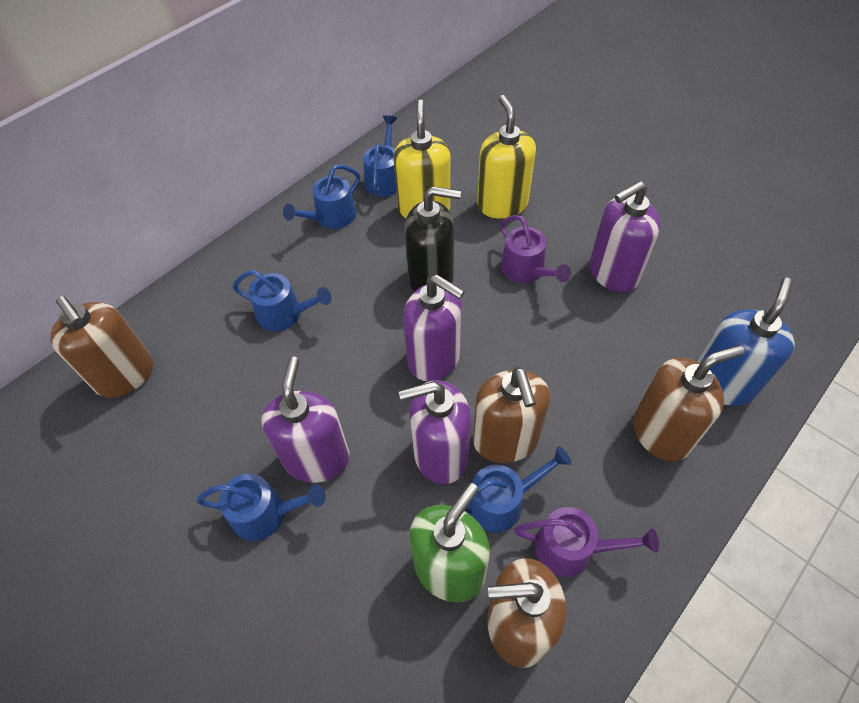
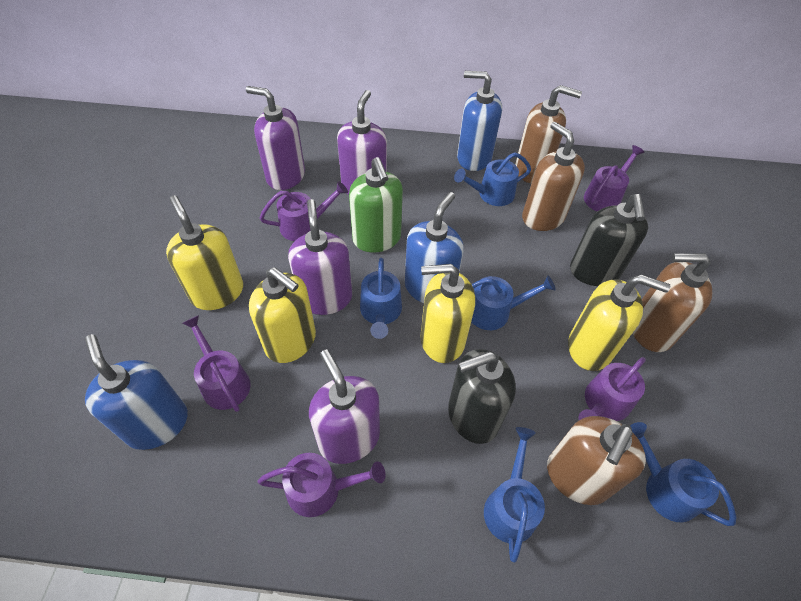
black soap dispenser: 1 -> 2
blue soap dispenser: 1 -> 3
purple watering can: 2 -> 5
yellow soap dispenser: 2 -> 4

